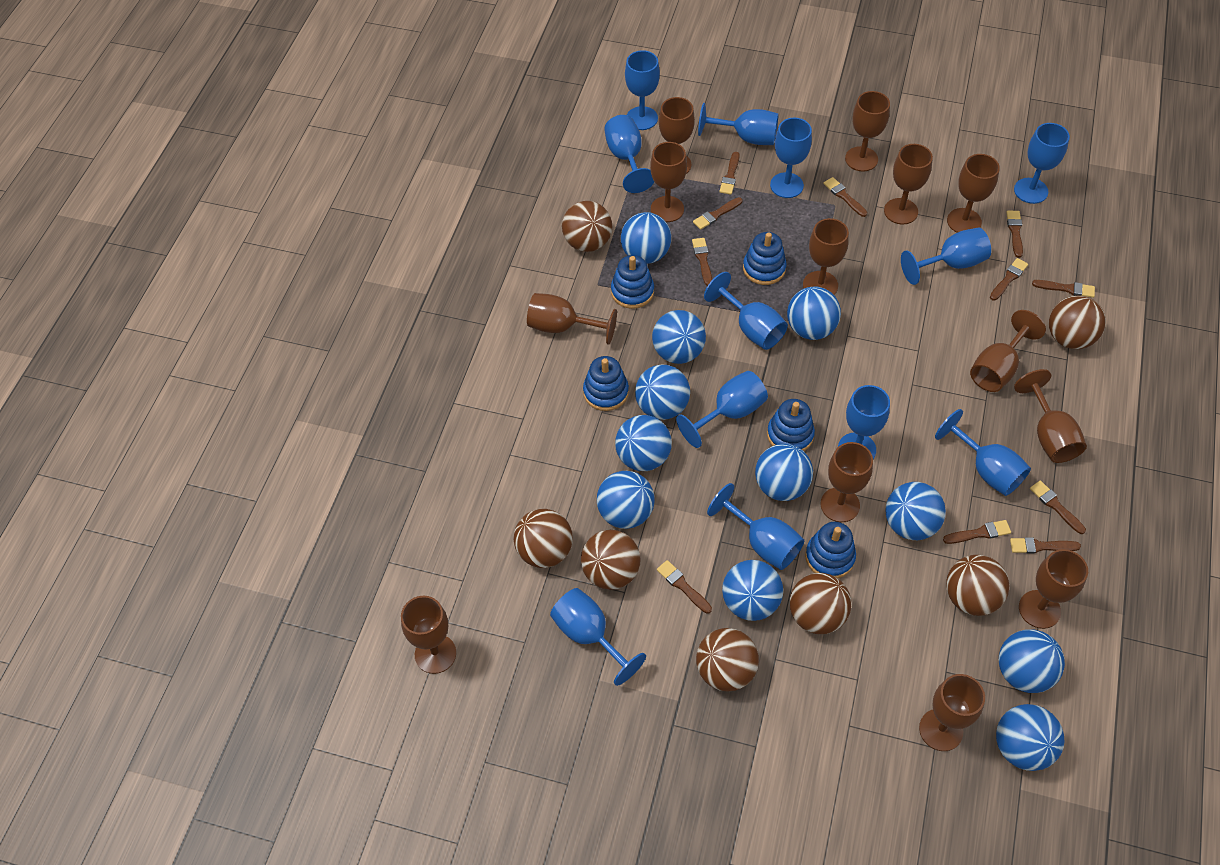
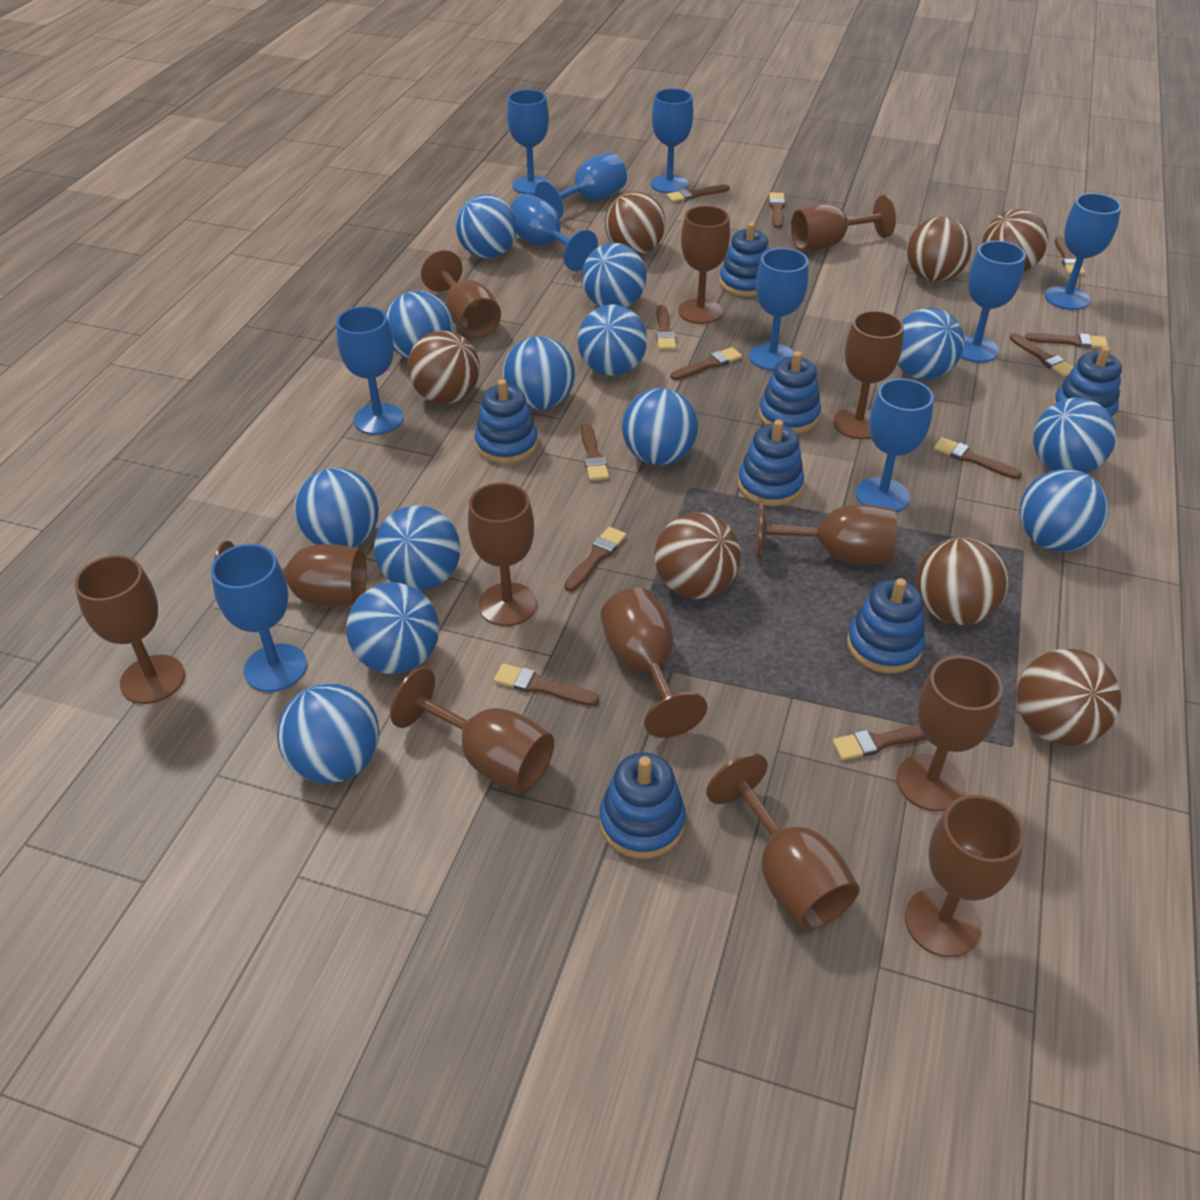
blue ball: 11 -> 13
blue goblet: 12 -> 10
blue stacking toy: 5 -> 7
brown brush: 11 -> 12

